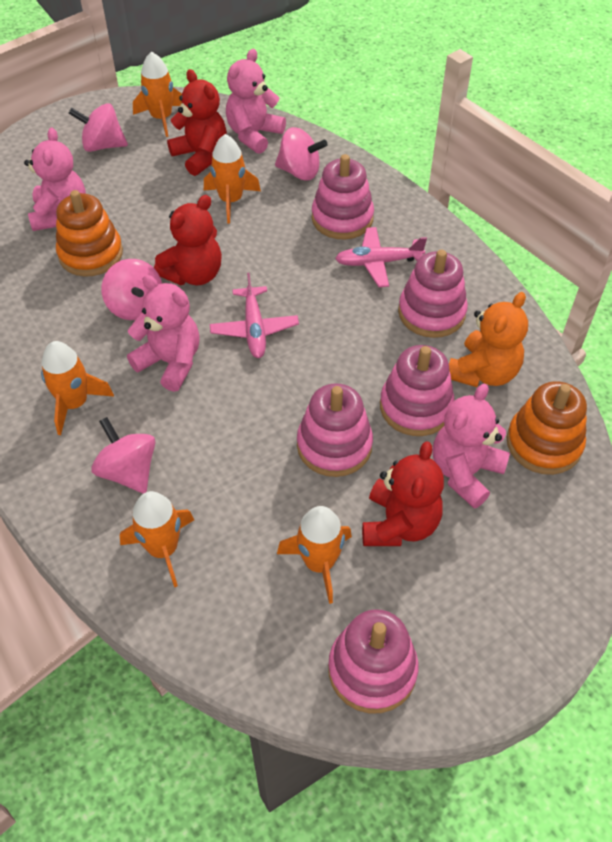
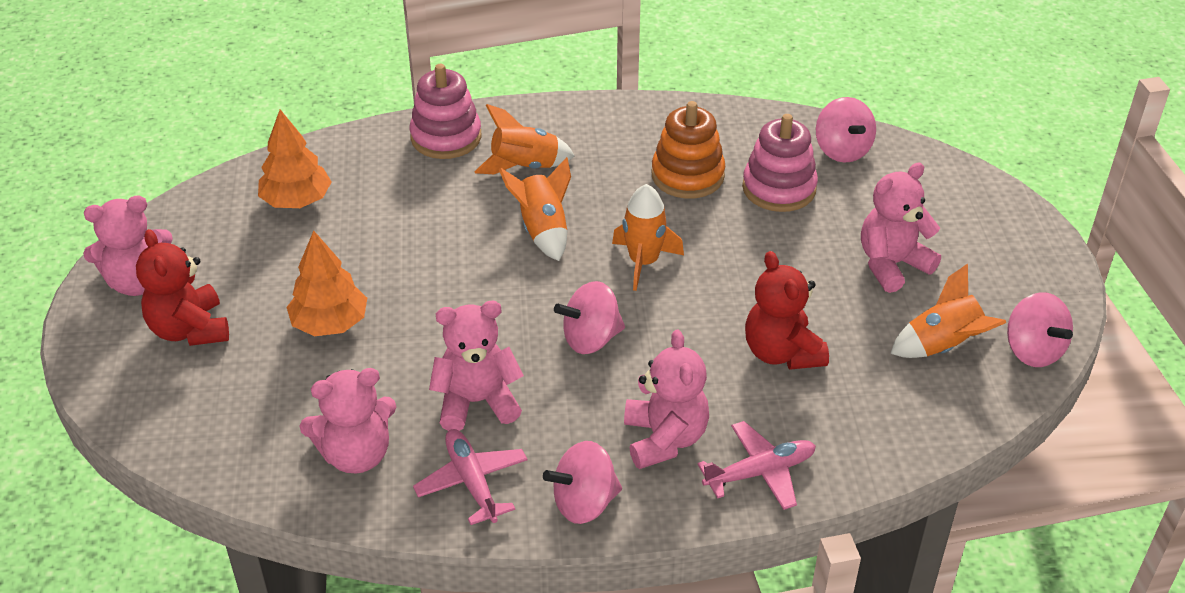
orange rocket: 5 -> 4
orange stacking toy: 2 -> 1
orange teddy bear: 1 -> 0
orange tree: 0 -> 2
pink stacking toy: 5 -> 2
pink teddy bear: 4 -> 5
red teddy bear: 3 -> 2

